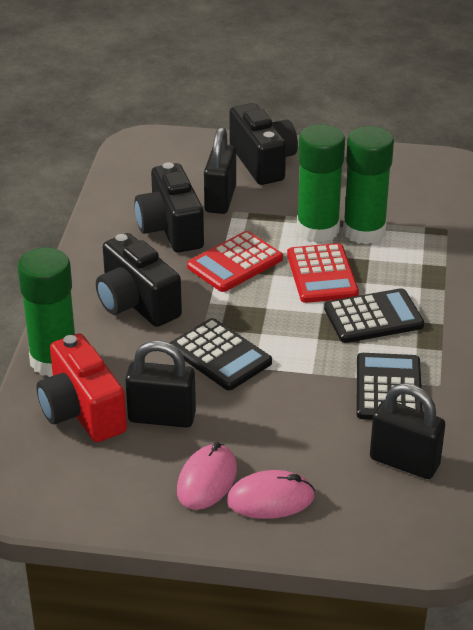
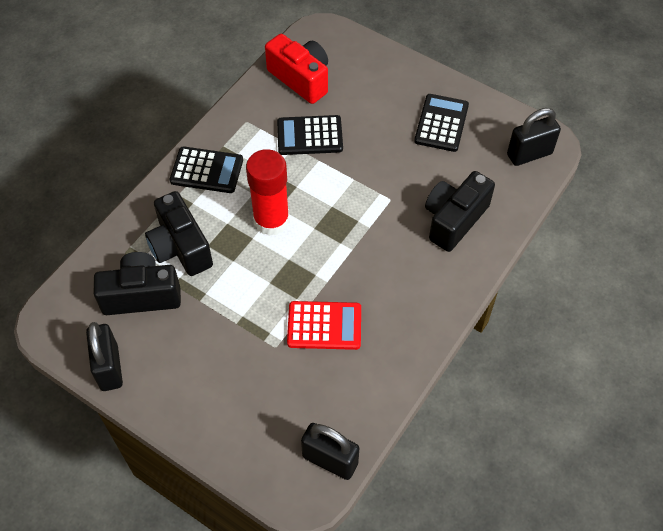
green glue stick: 3 -> 0
pink mouse: 2 -> 0
red calculator: 2 -> 1
red glue stick: 0 -> 1

